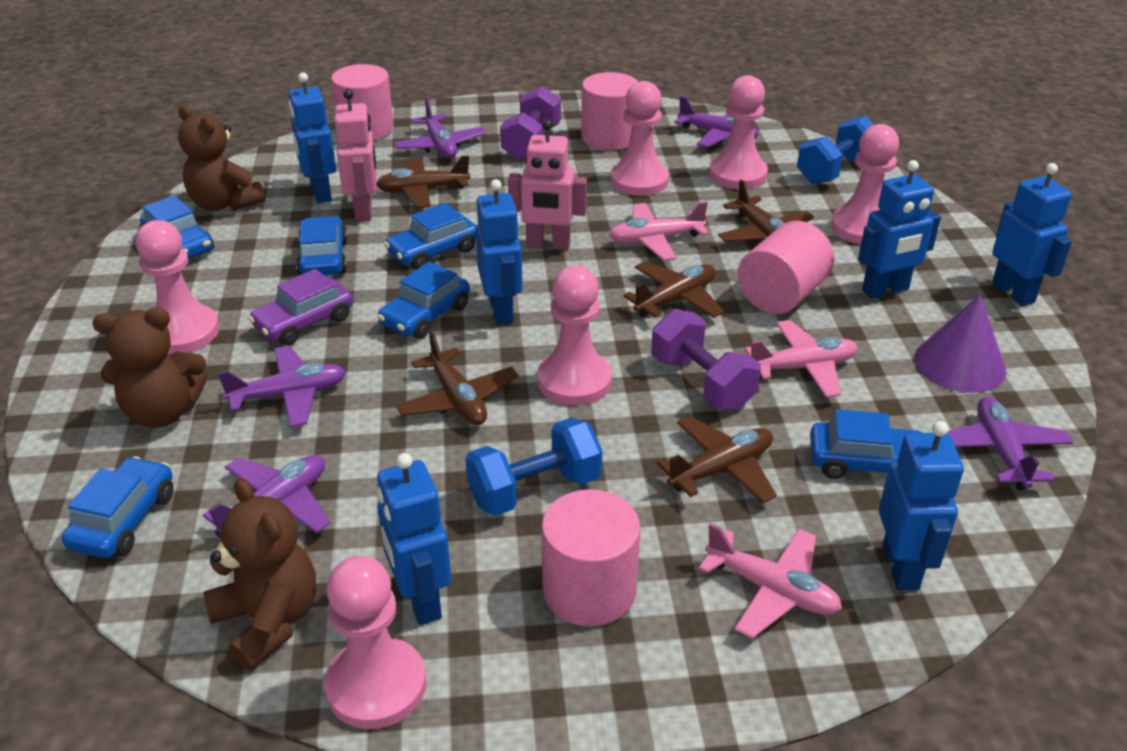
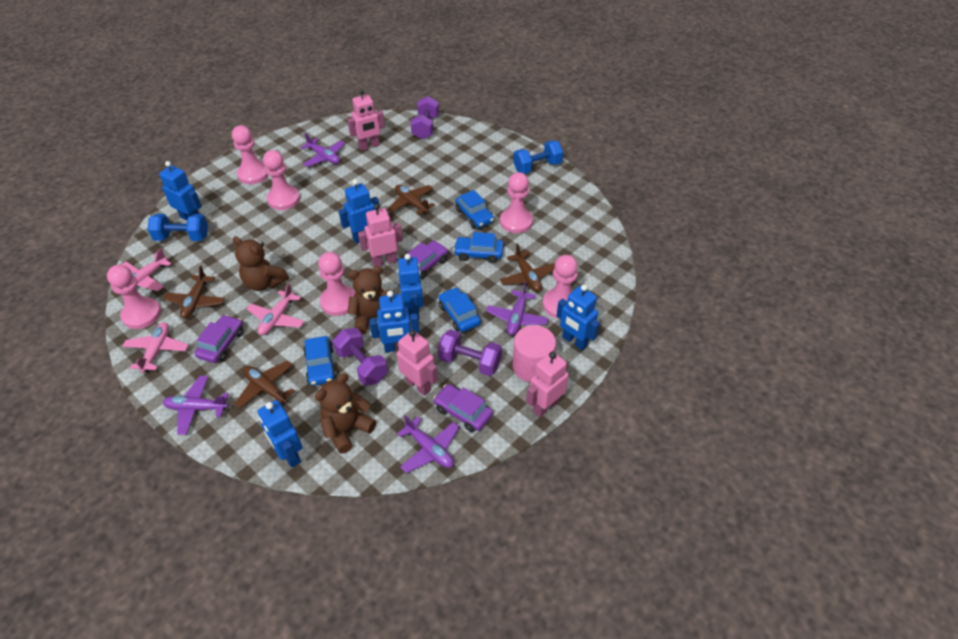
blue car: 6 -> 4
brown plane: 5 -> 4
pink cylinder: 4 -> 1
pink robot: 2 -> 4
purple car: 1 -> 3
purple cone: 1 -> 0
purple dumbbell: 2 -> 3
purple plane: 5 -> 4

